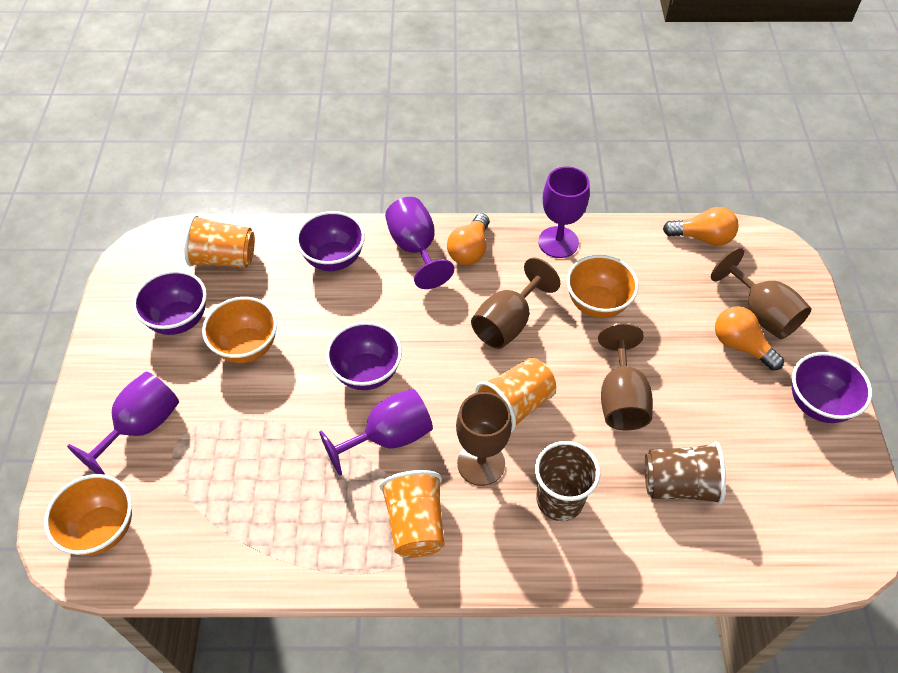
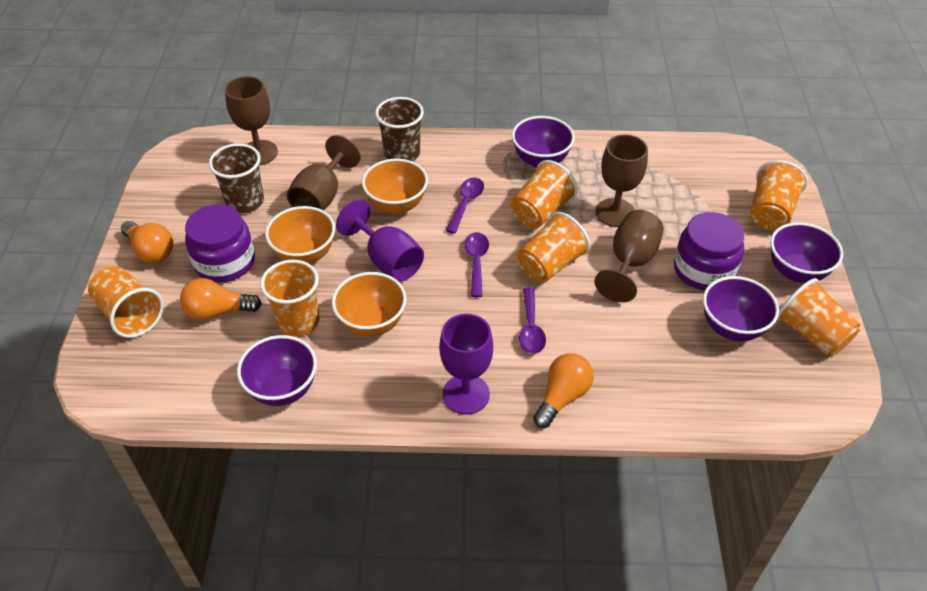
orange cup: 3 -> 6
purple goblet: 4 -> 2
purple jar: 0 -> 2
purple spoon: 0 -> 3

